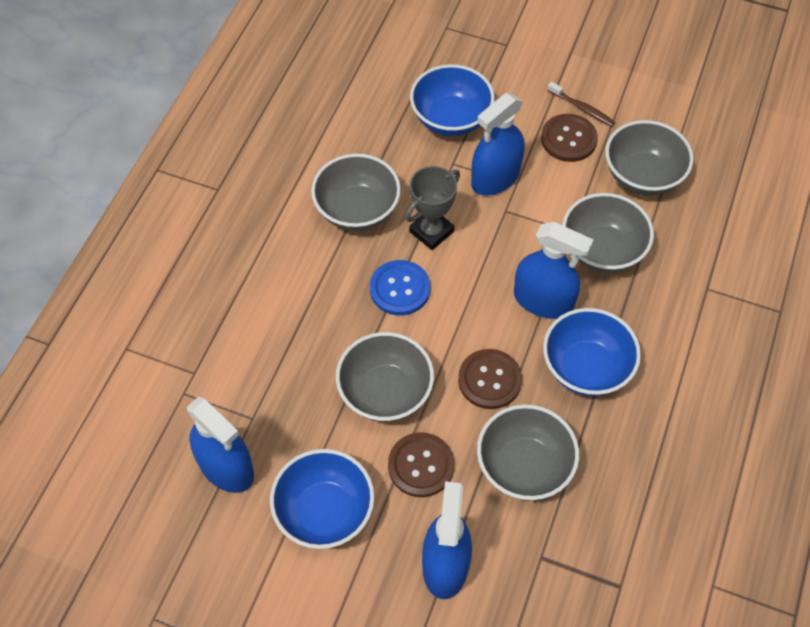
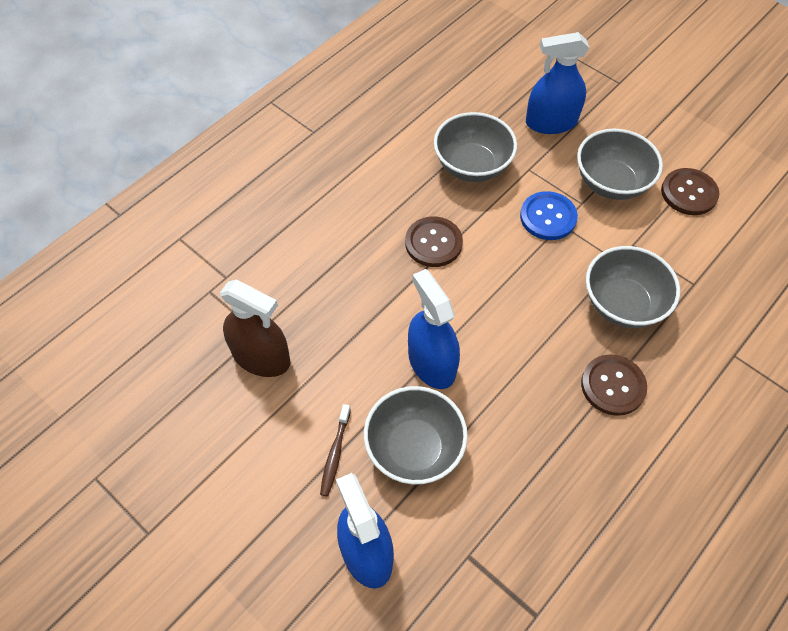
blue bowl: 3 -> 0
blue spray bottle: 4 -> 3
brown spray bottle: 0 -> 1
grey bowl: 5 -> 4
grey trophy: 1 -> 0

